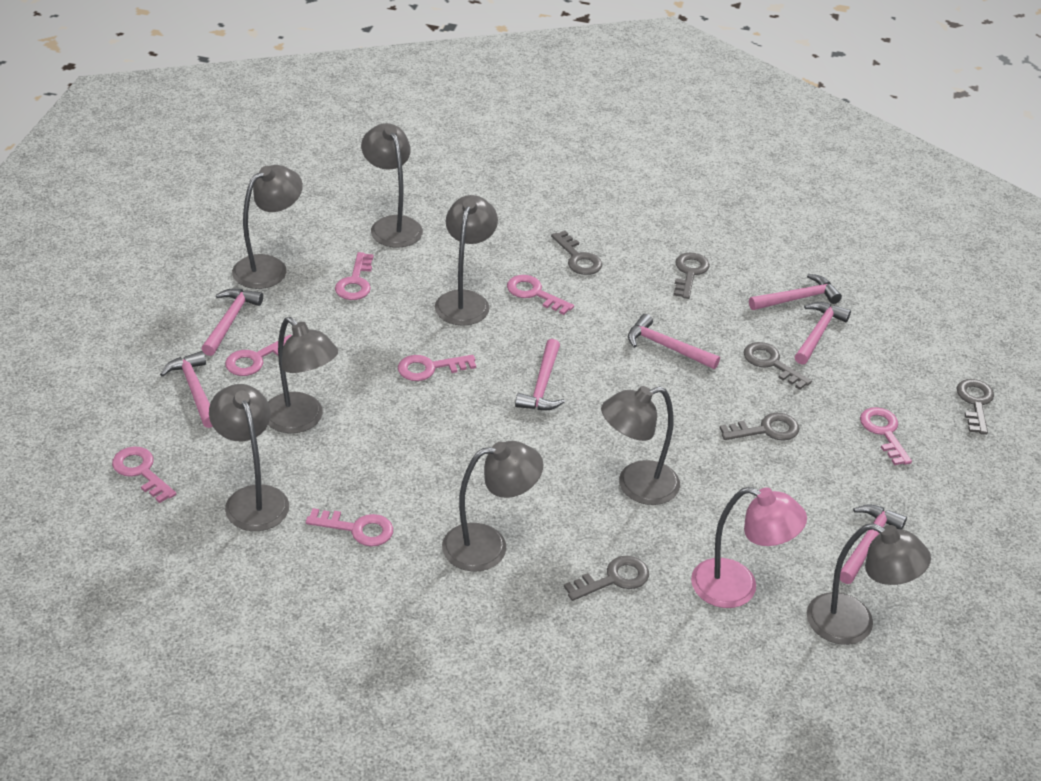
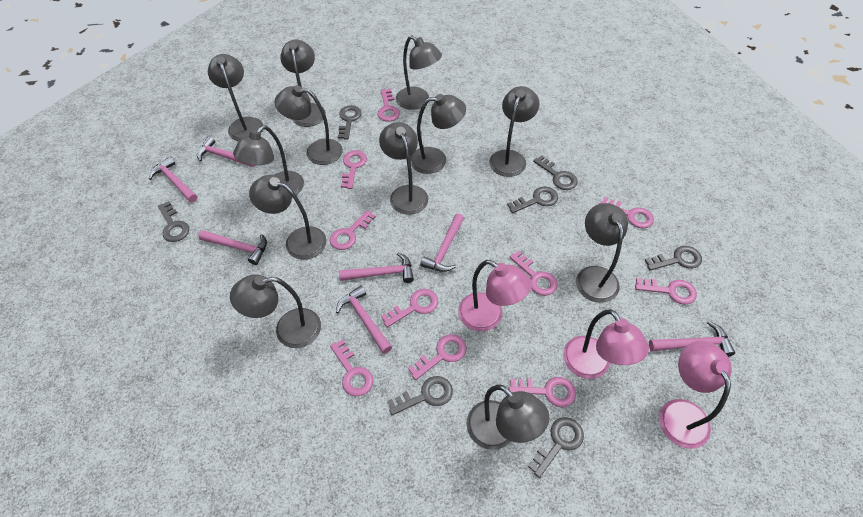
grey key: 6 -> 7
grey lamp: 8 -> 12
pink key: 7 -> 10
pink lamp: 1 -> 3

